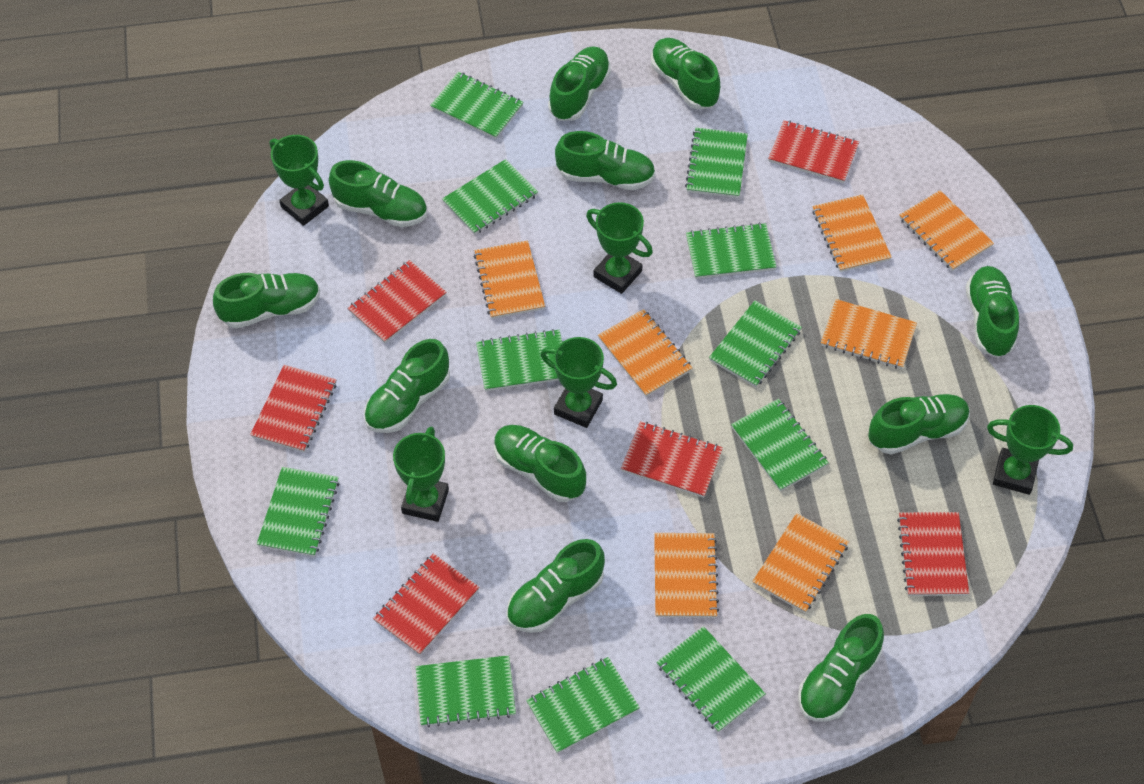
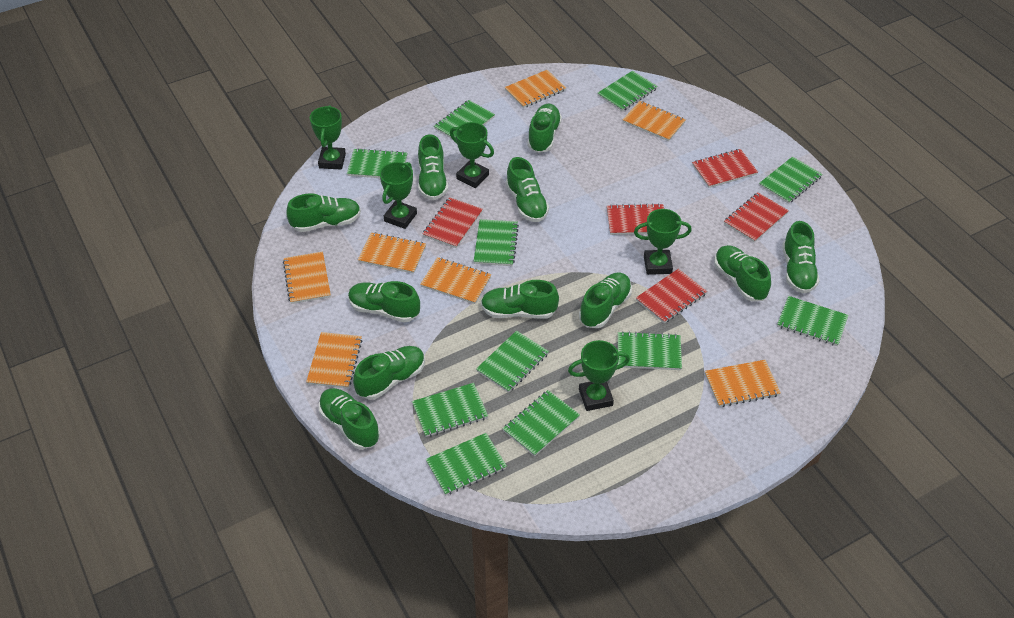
red notebook: 6 -> 5

